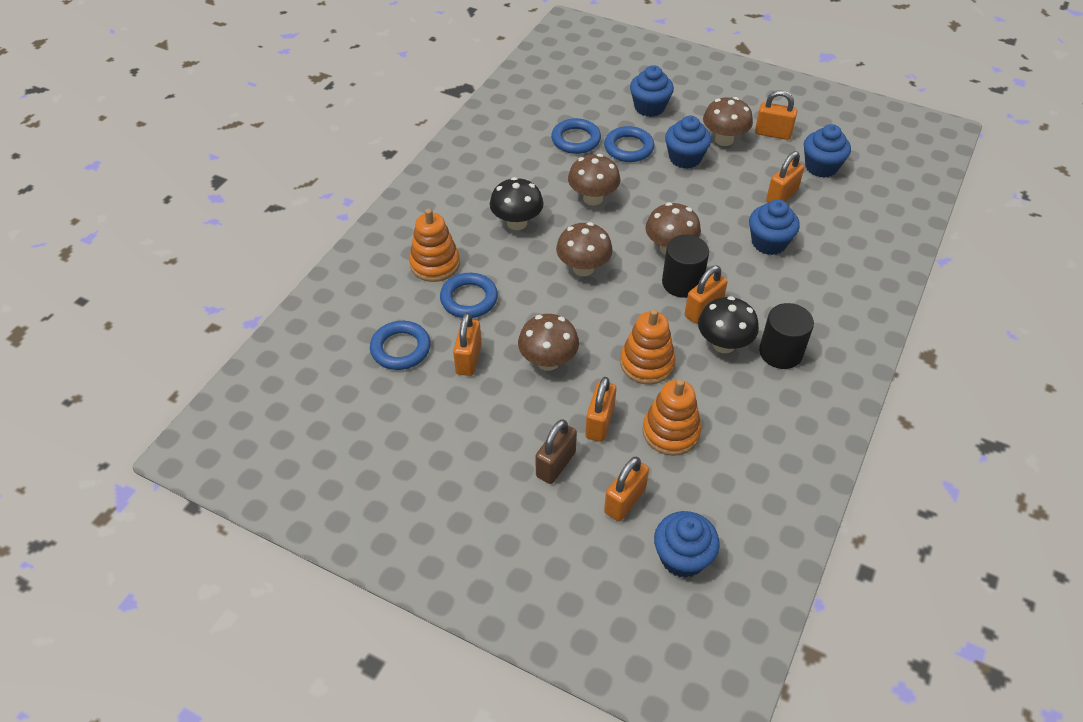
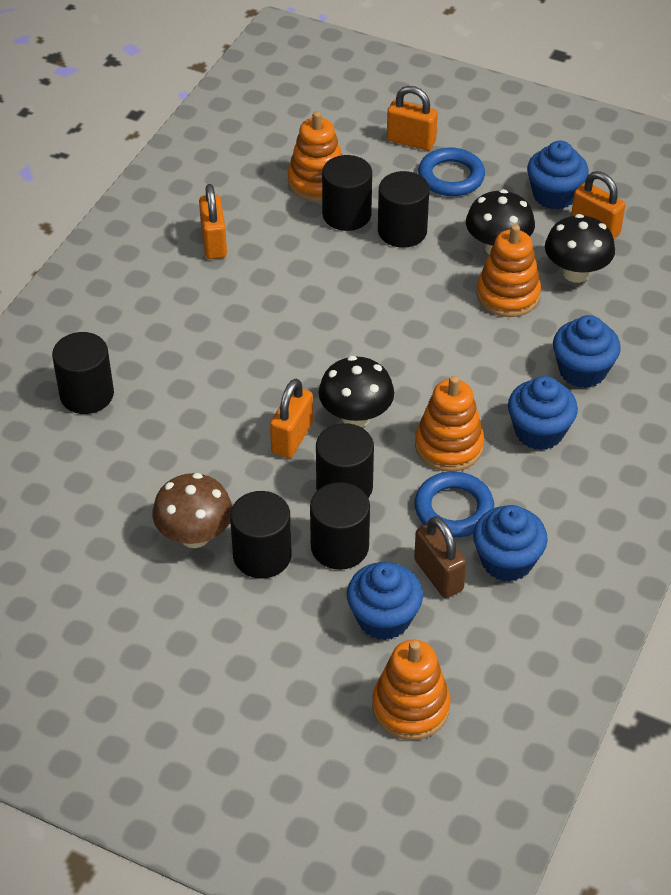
black cylinder: 2 -> 6
black mushroom: 2 -> 3
blue ring: 4 -> 2
brown mushroom: 5 -> 1
orange padlock: 6 -> 4
orange stacking toy: 3 -> 4

